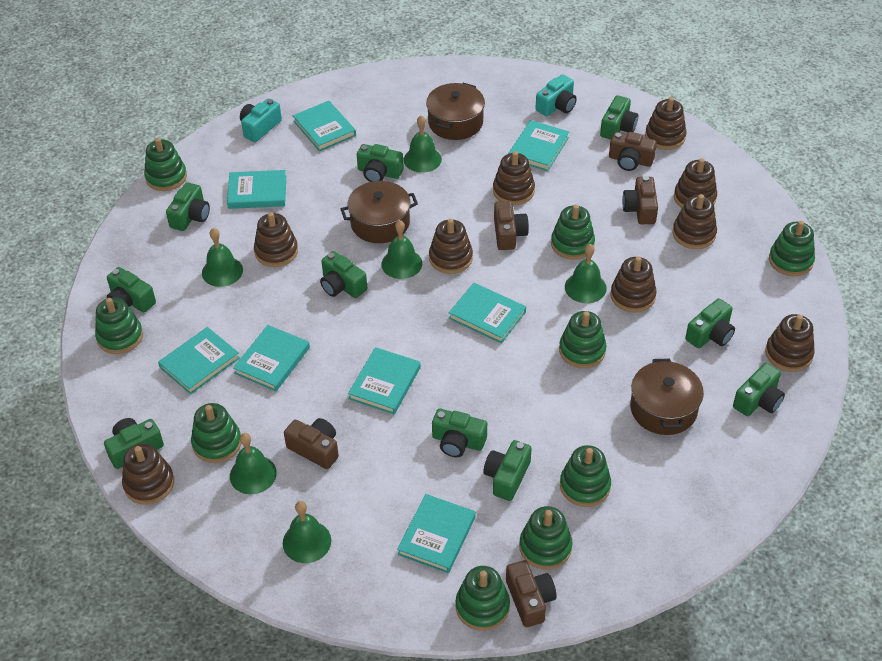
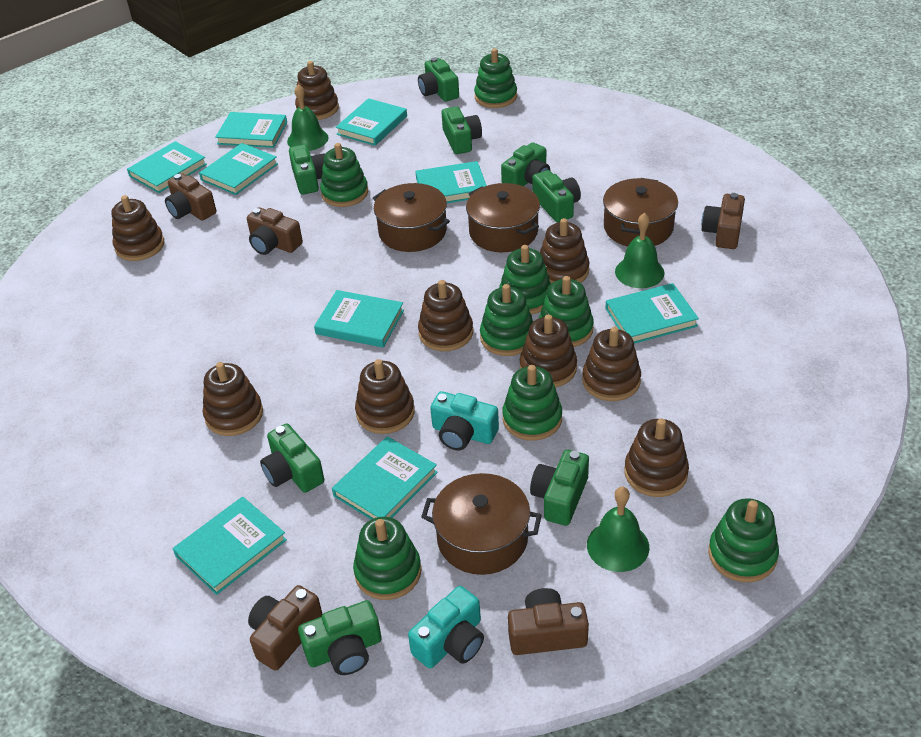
brown pot: 3 -> 4
green bell: 6 -> 3
green camera: 10 -> 8
green stacking toy: 9 -> 8
turquoise book: 8 -> 9

